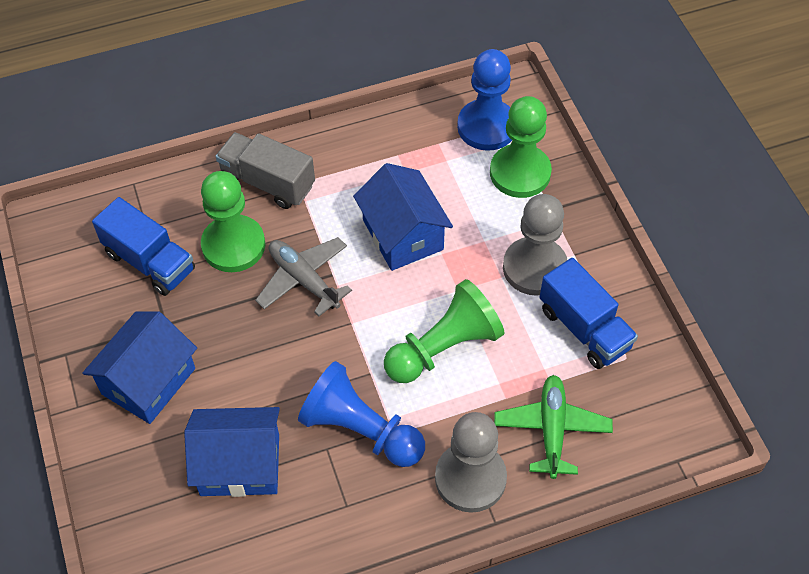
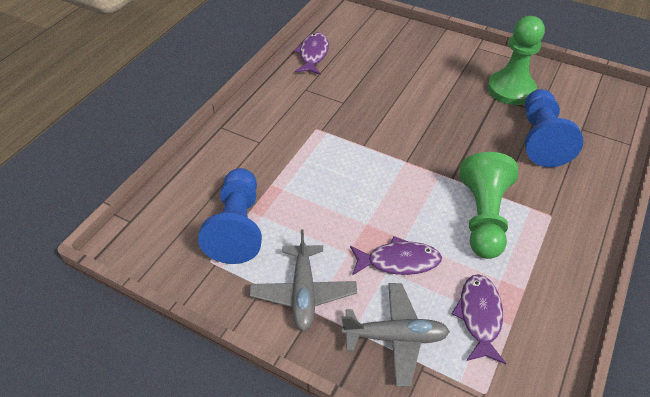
blue house: 3 -> 0
blue truck: 2 -> 0
green pawn: 3 -> 2
green plane: 1 -> 0
grey pawn: 2 -> 0
grey plane: 1 -> 2
grey truck: 1 -> 0
purple fish: 0 -> 3

